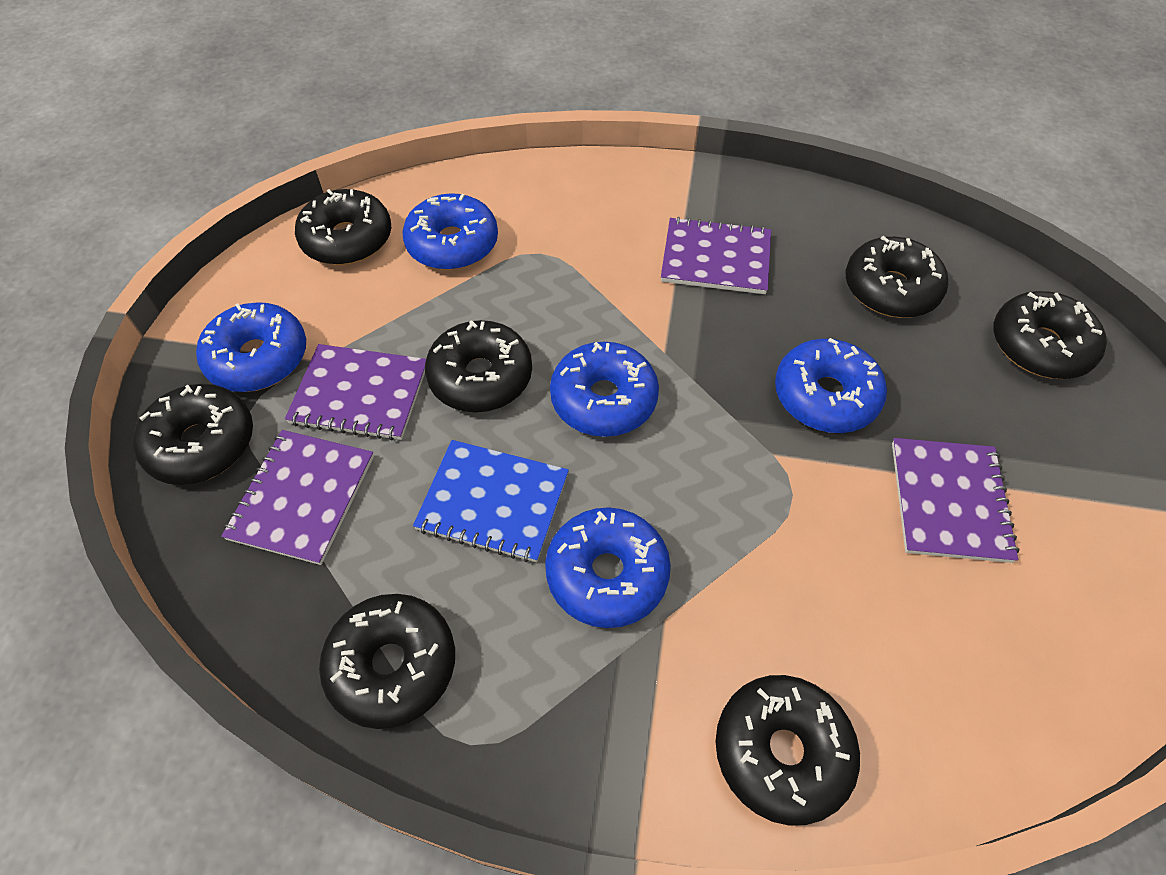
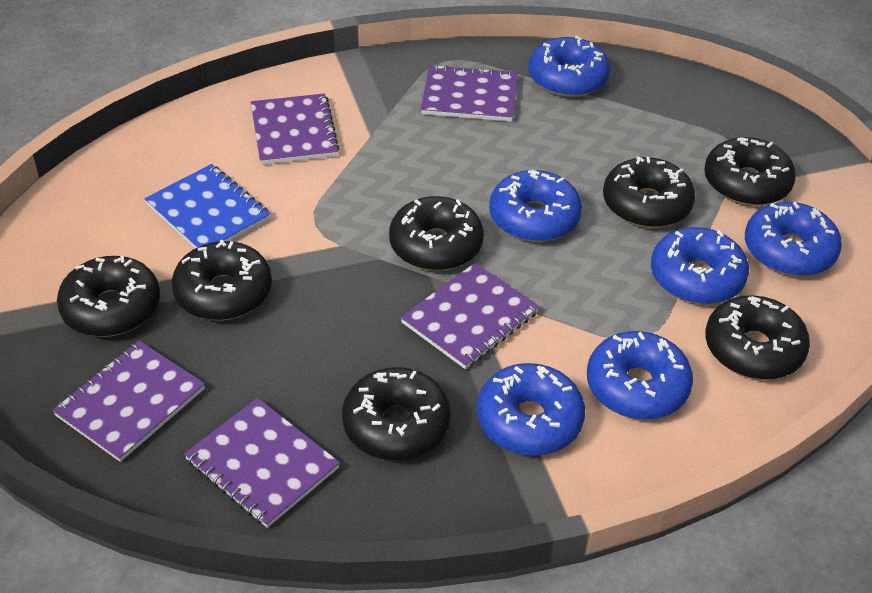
blue donut: 5 -> 6
purple notebook: 4 -> 5

